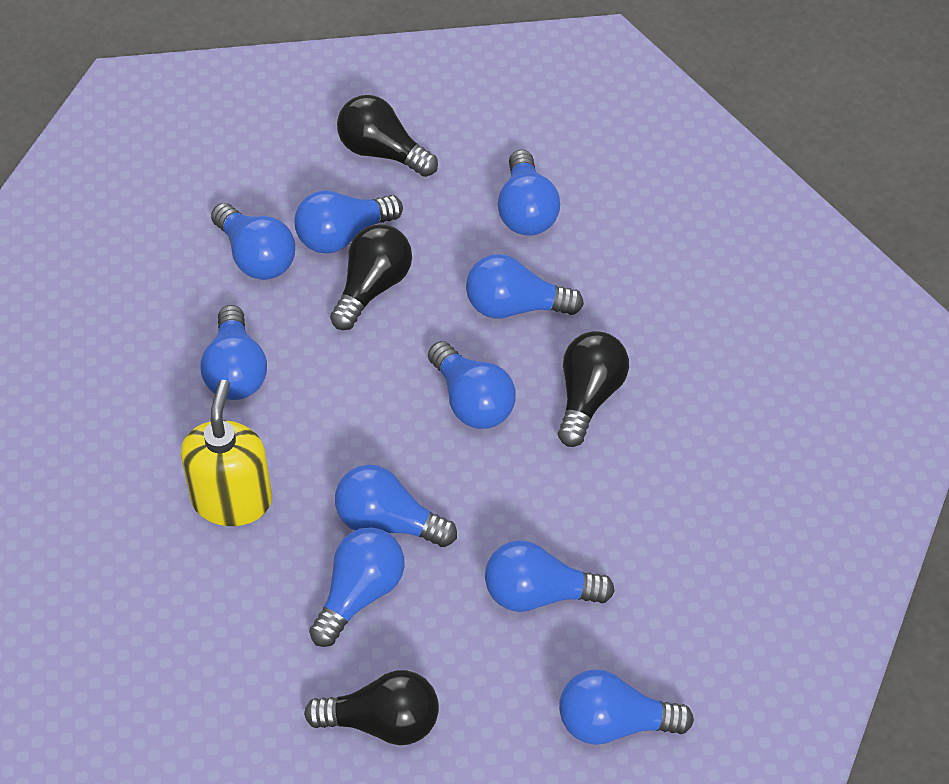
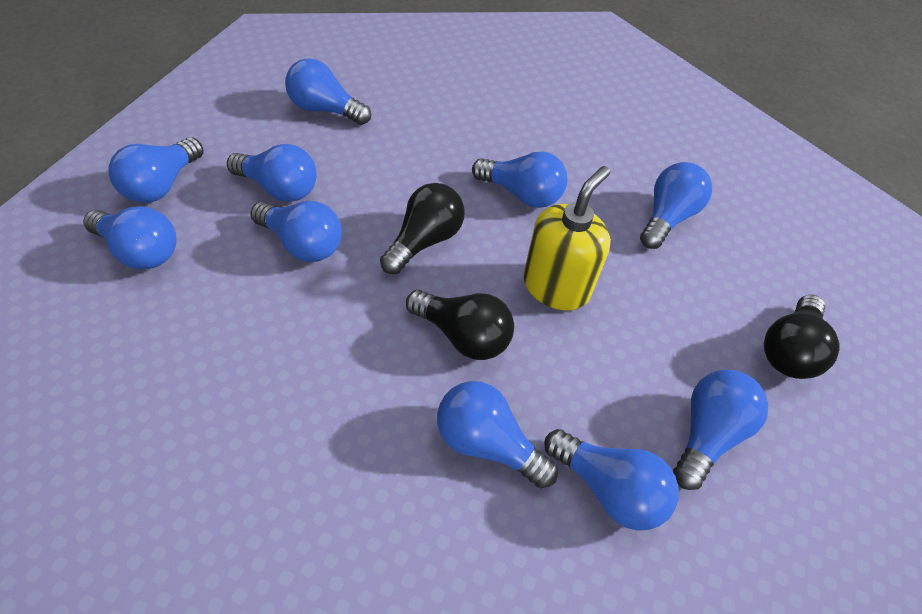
black light bulb: 4 -> 3

